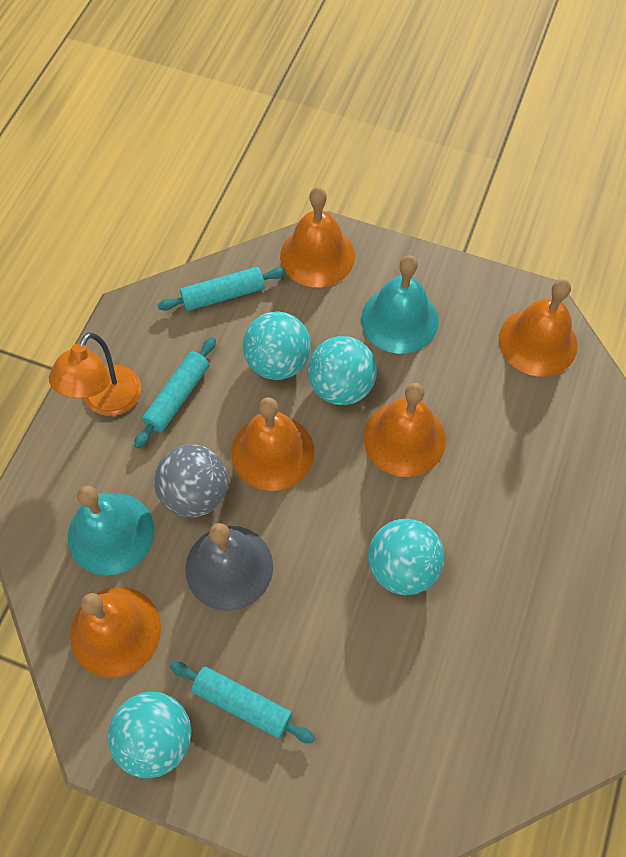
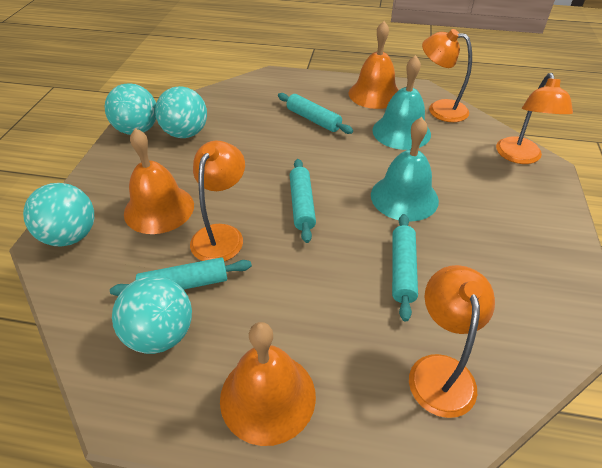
grey ball: 1 -> 0
grey bell: 1 -> 0
orange bell: 5 -> 3
orange lamp: 1 -> 4
turquoise rolling pin: 3 -> 4

